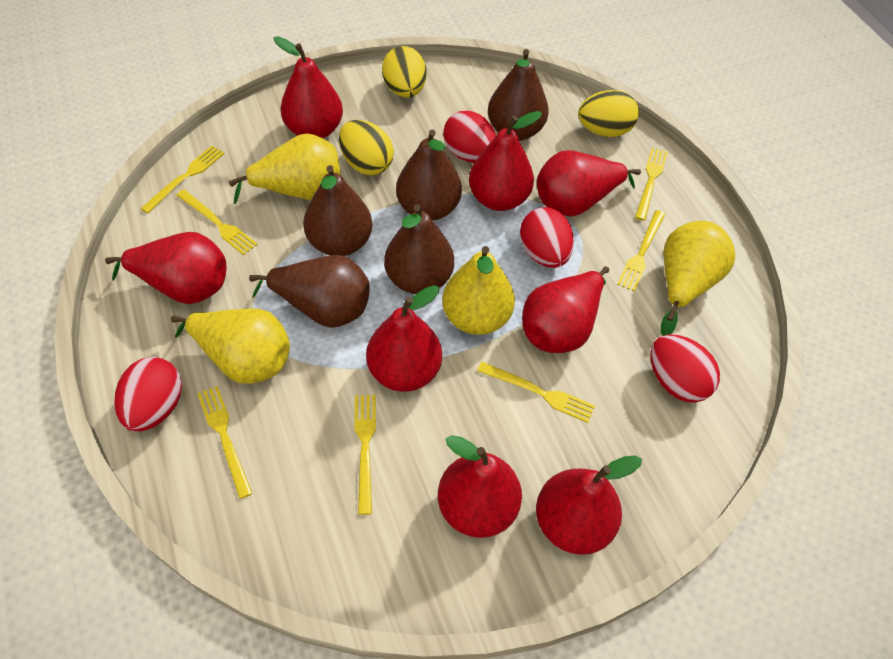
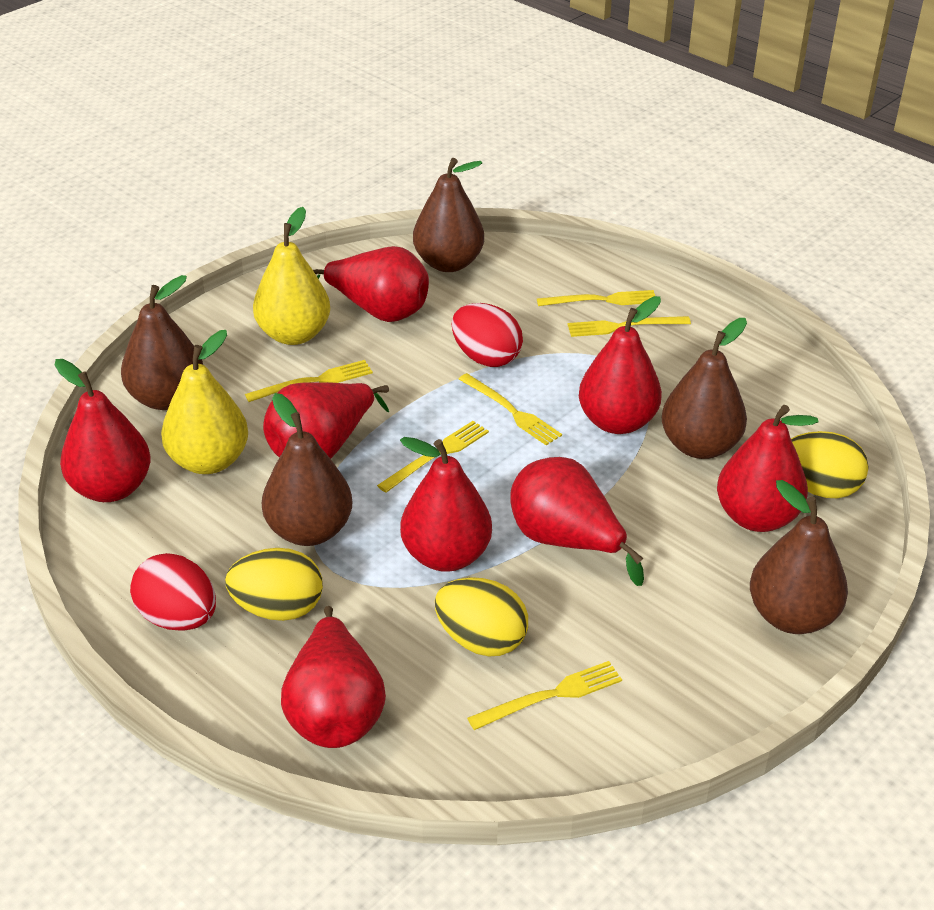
red egg: 4 -> 2
yellow fork: 7 -> 6
yellow pear: 4 -> 2

